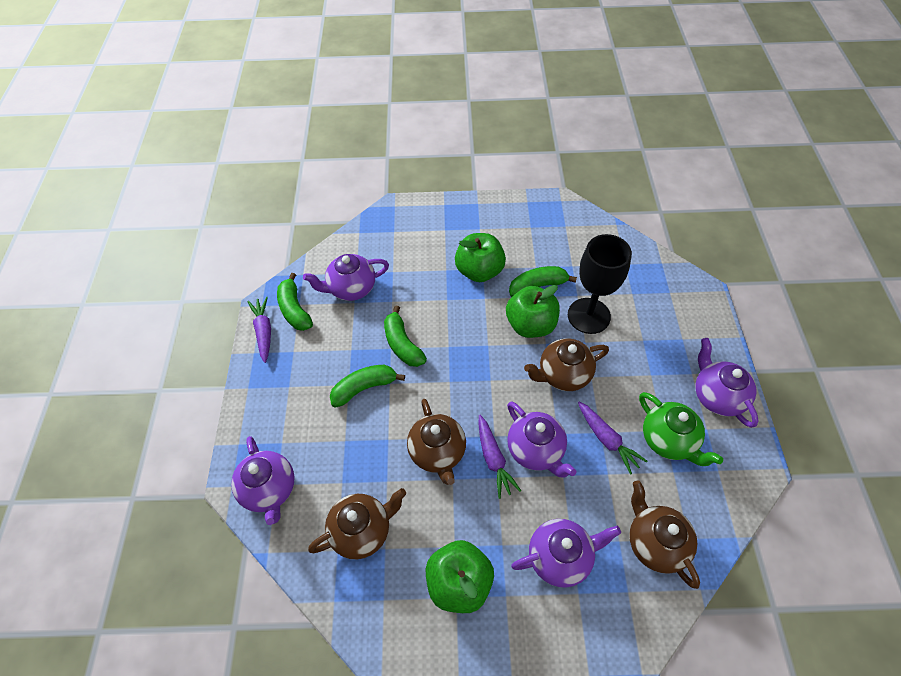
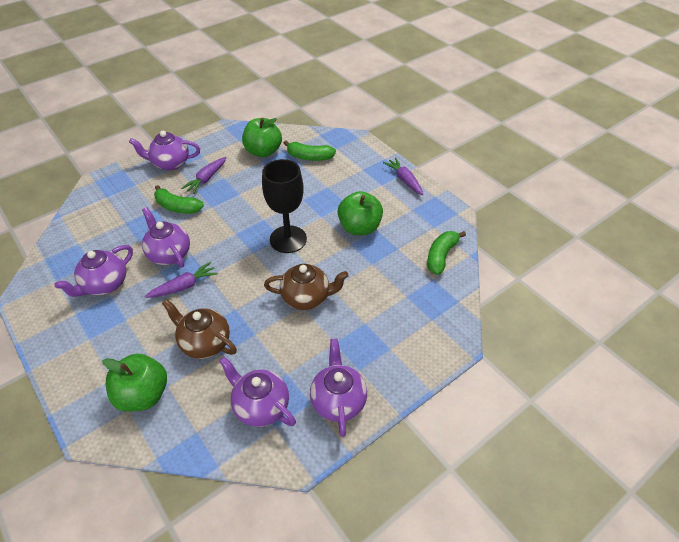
brown teapot: 4 -> 2
green banana: 4 -> 3
green teapot: 1 -> 0

